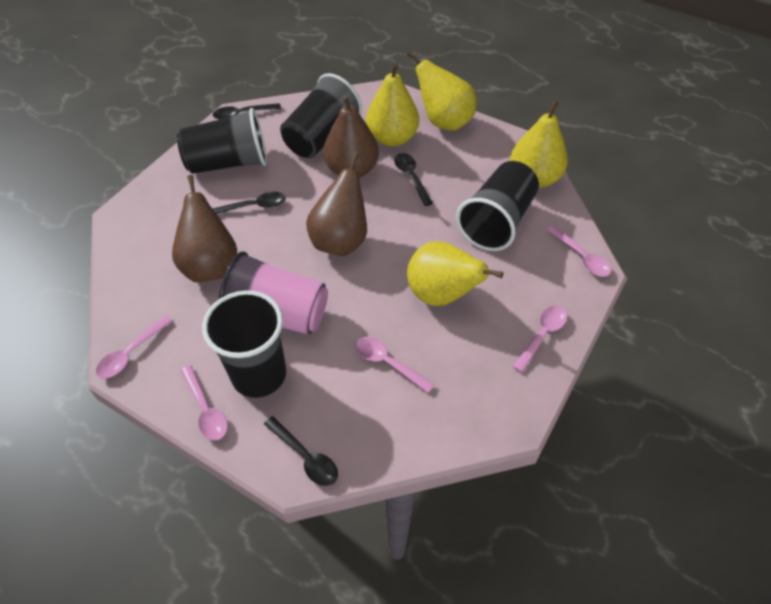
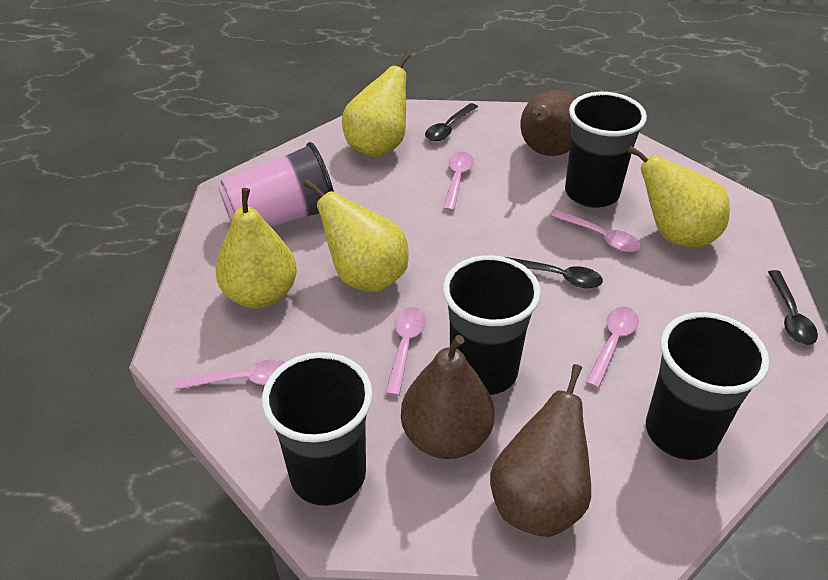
black spoon: 4 -> 3

